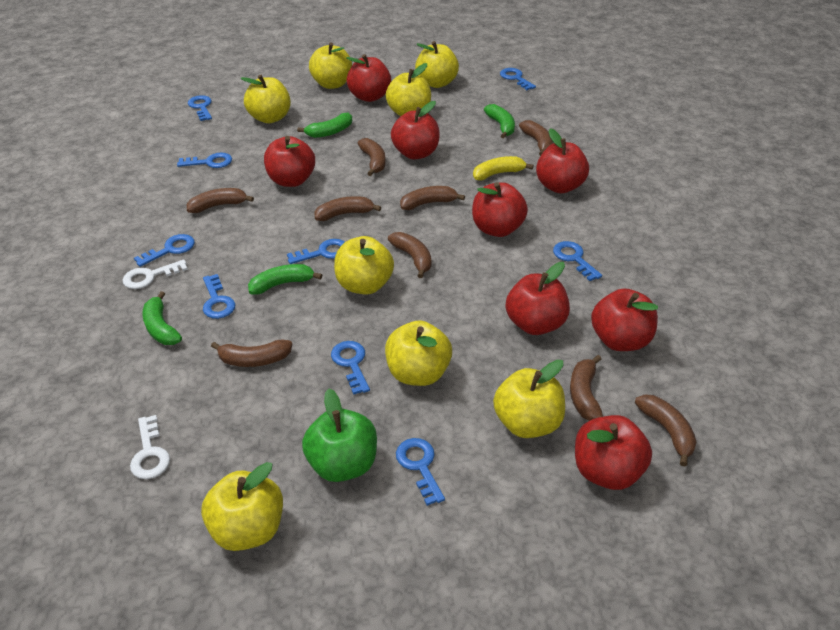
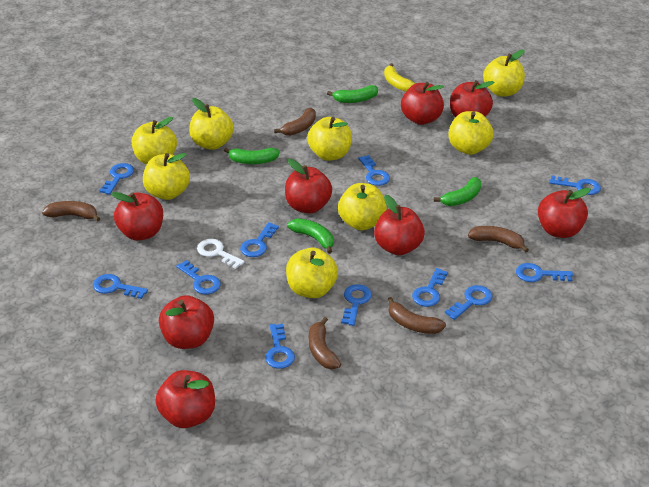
blue key: 9 -> 11
brown banana: 9 -> 5
green apple: 1 -> 0
white key: 2 -> 1

